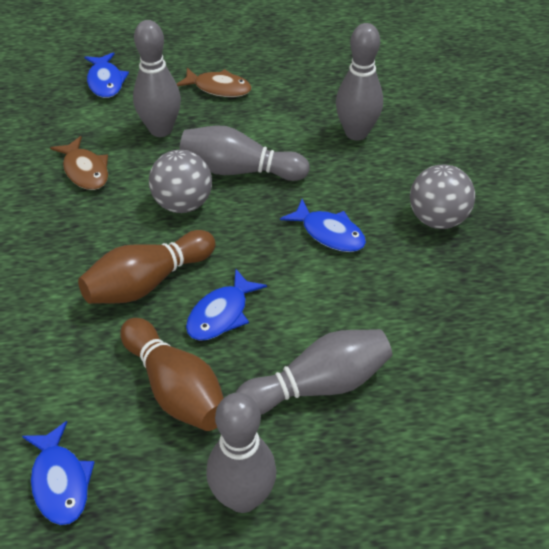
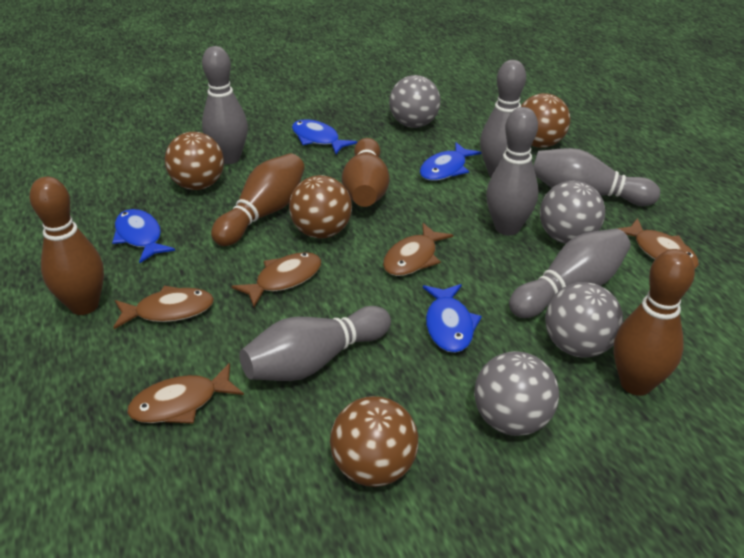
brown ball: 0 -> 4
brown bowling pin: 2 -> 4
brown fish: 2 -> 5
grey ball: 2 -> 4
grey bowling pin: 5 -> 6

